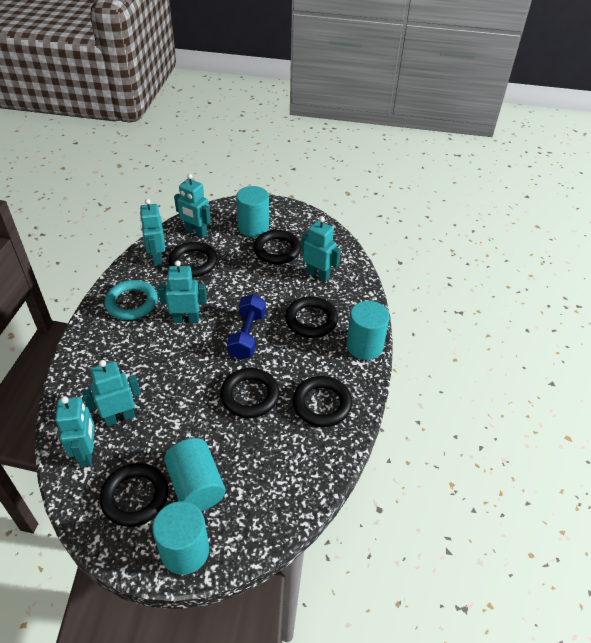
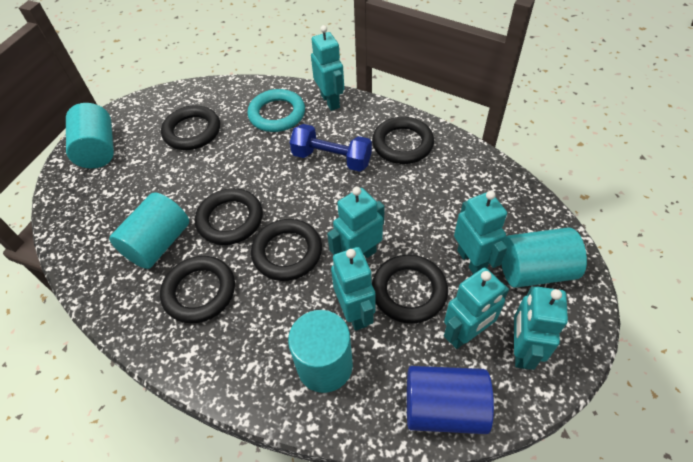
blue cylinder: 0 -> 1

